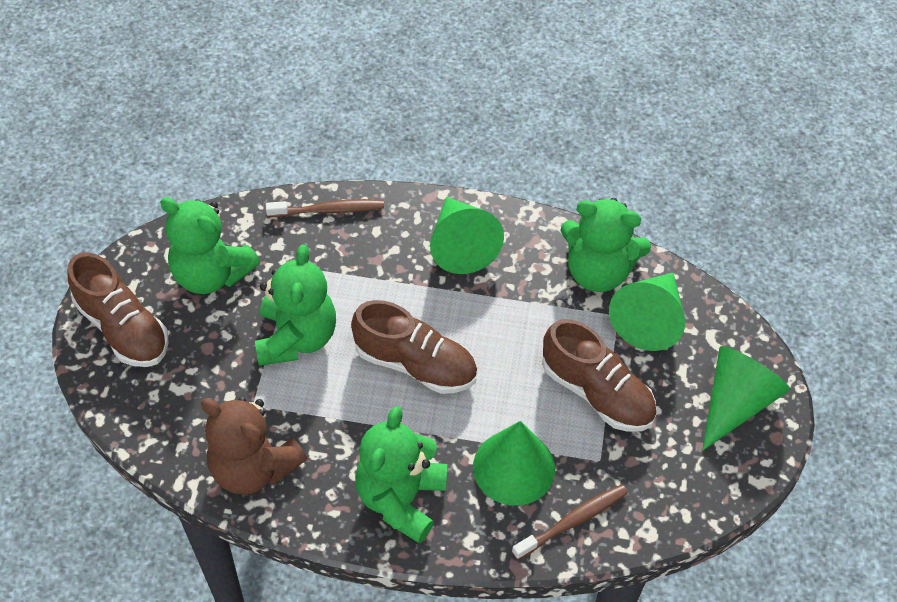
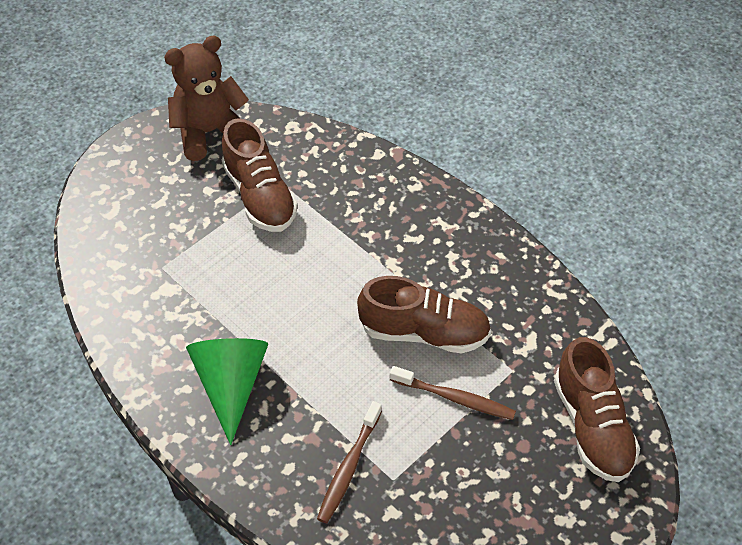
green cone: 4 -> 1
green teddy bear: 4 -> 0

